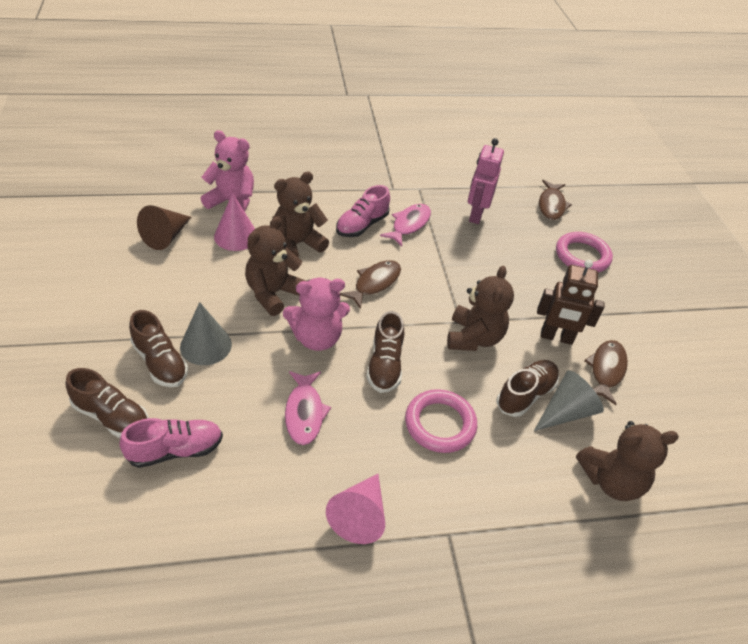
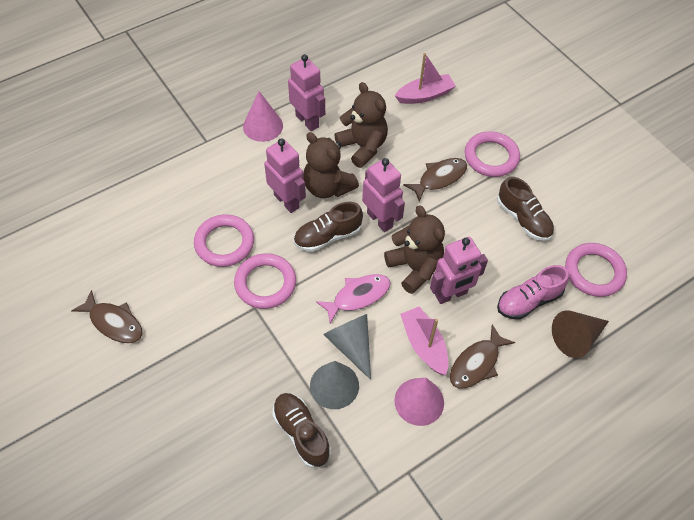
brown robot: 1 -> 0
brown shoe: 4 -> 3
brown teddy bear: 4 -> 3
pink boat: 0 -> 2
pink fish: 2 -> 1
pink ring: 2 -> 4
pink robot: 1 -> 4
pink shoe: 2 -> 1
pink teddy bear: 2 -> 0

